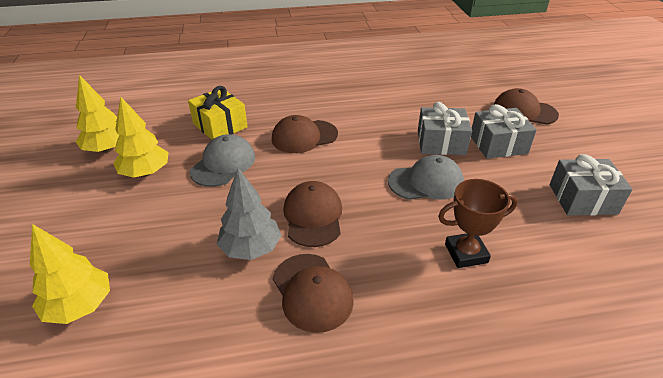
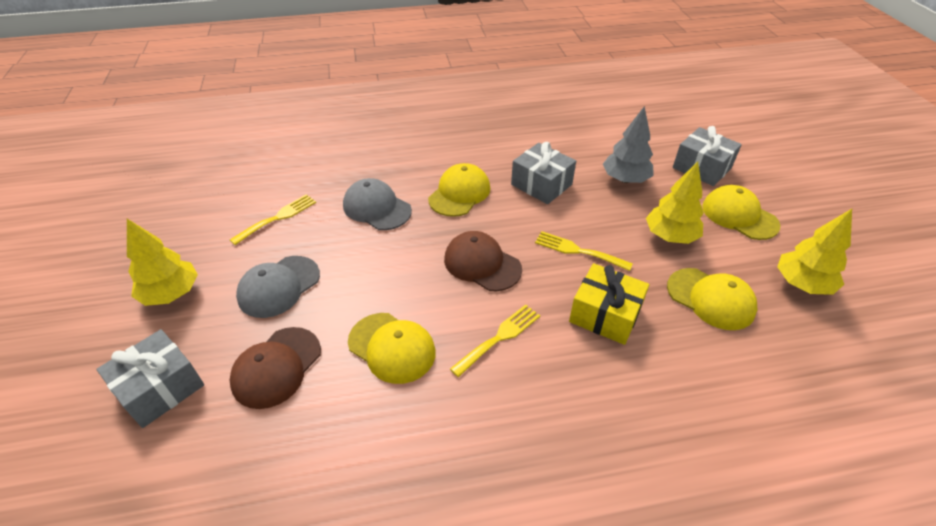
brown cap: 4 -> 2
brown trophy: 1 -> 0
yellow cap: 0 -> 4
yellow fork: 0 -> 3

